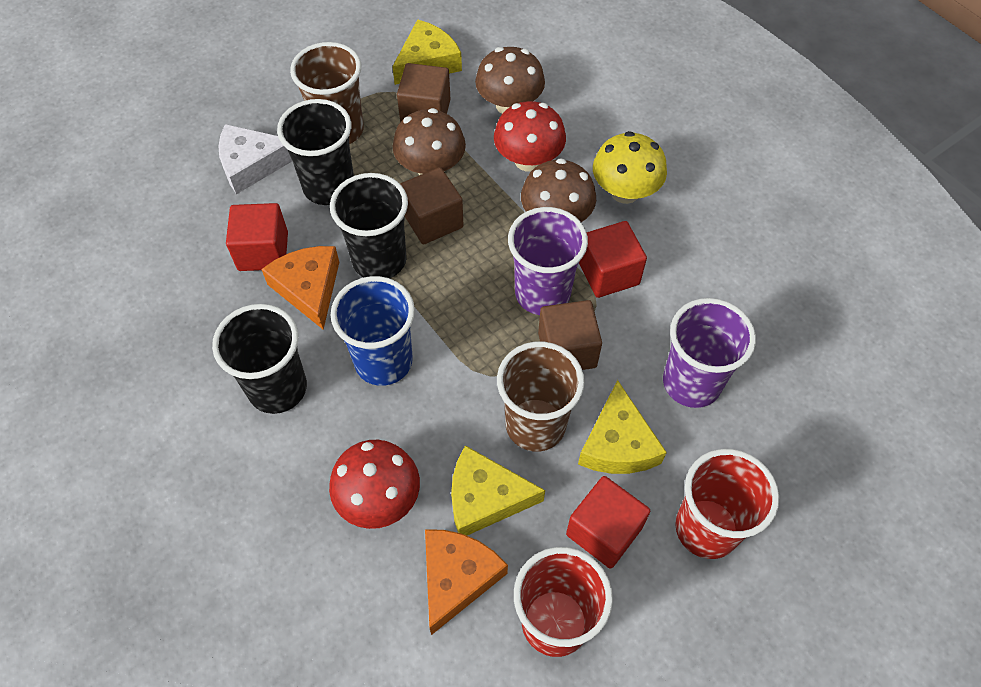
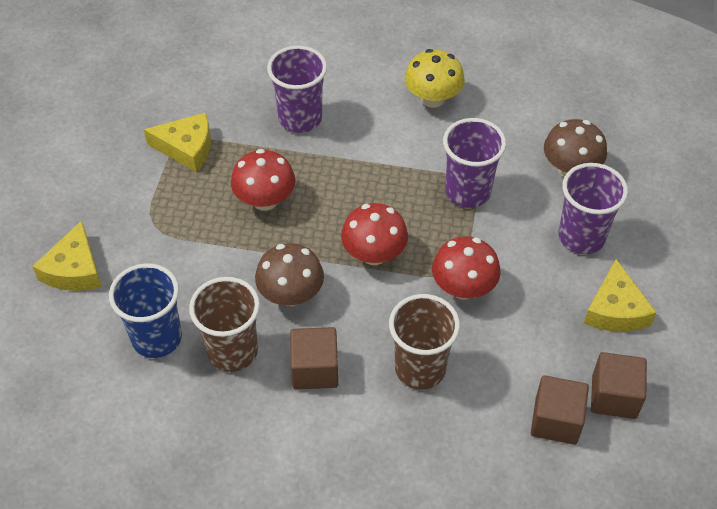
black cup: 3 -> 0
brown mushroom: 3 -> 2
orange cheese: 2 -> 0
purple cup: 2 -> 3
red cube: 3 -> 0
red cup: 2 -> 0
red mushroom: 2 -> 3
white cheese: 1 -> 0

